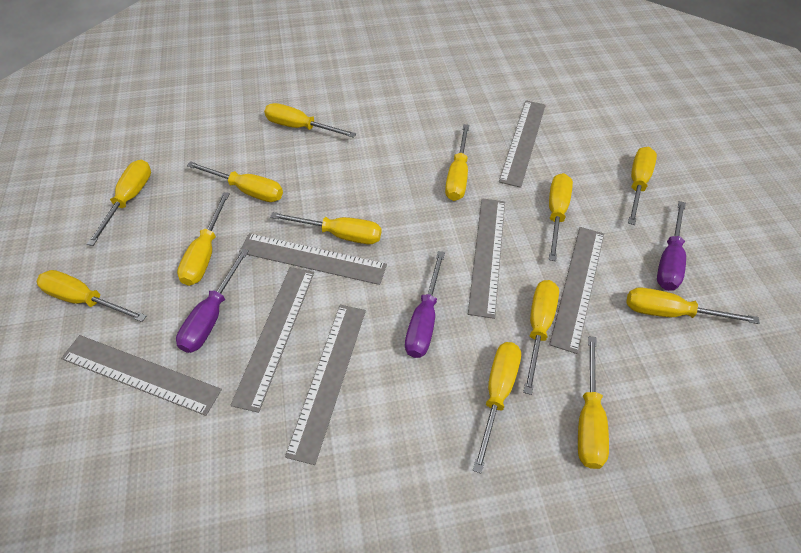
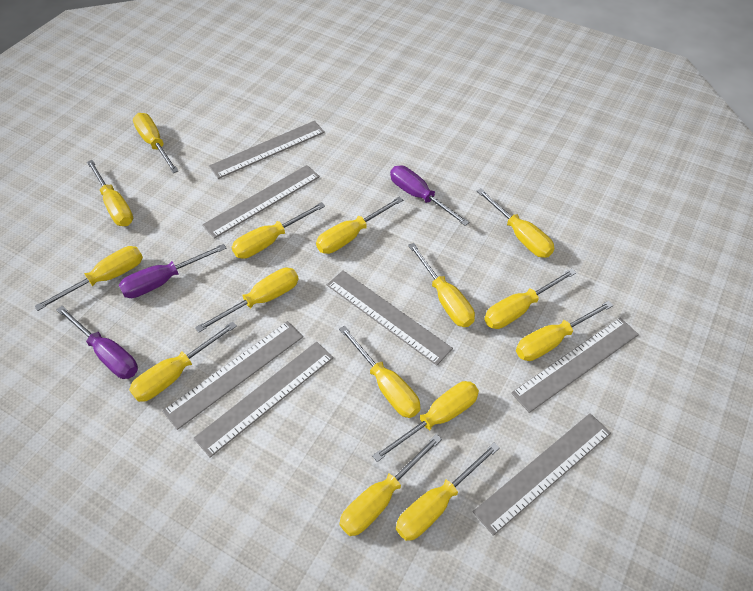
yellow screwdriver: 13 -> 15

